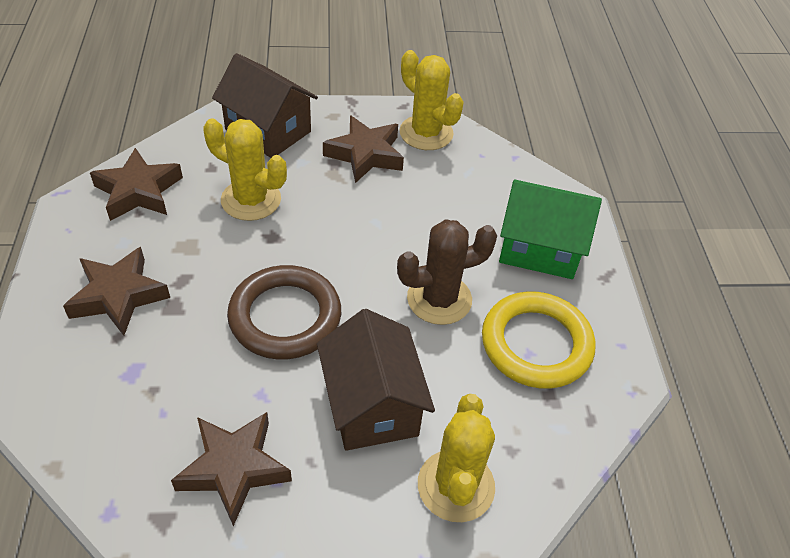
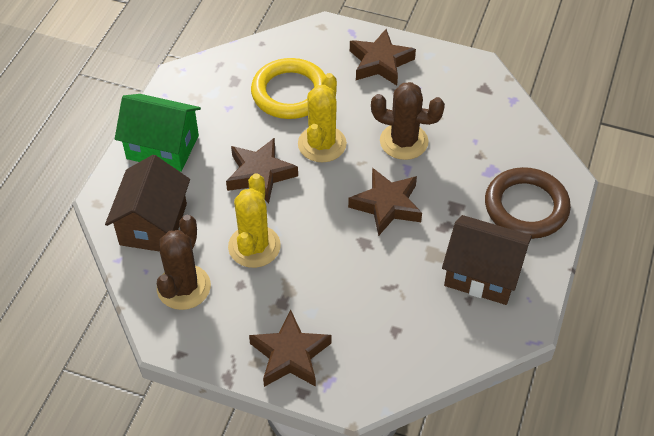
brown cactus: 1 -> 2
yellow cactus: 3 -> 2

